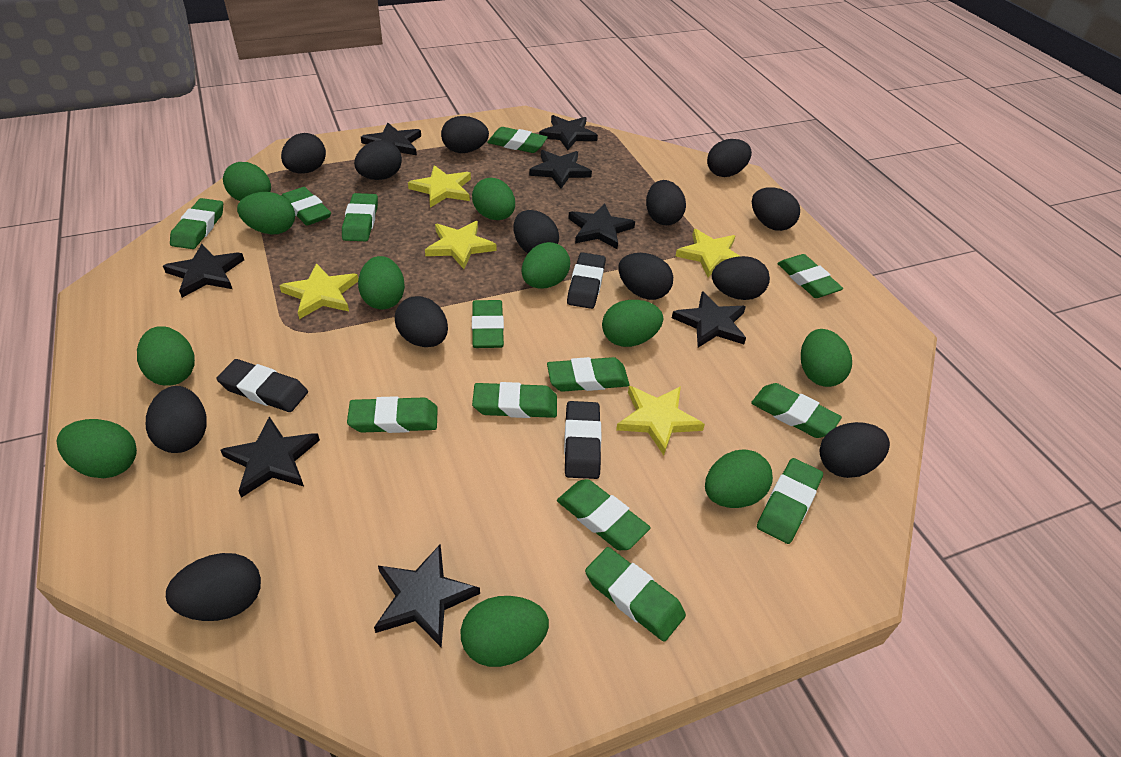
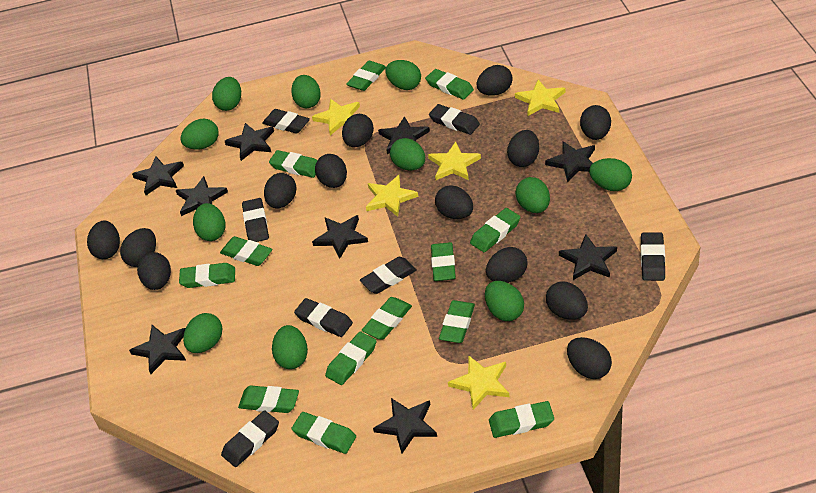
black eraser: 3 -> 7
black star: 8 -> 9

